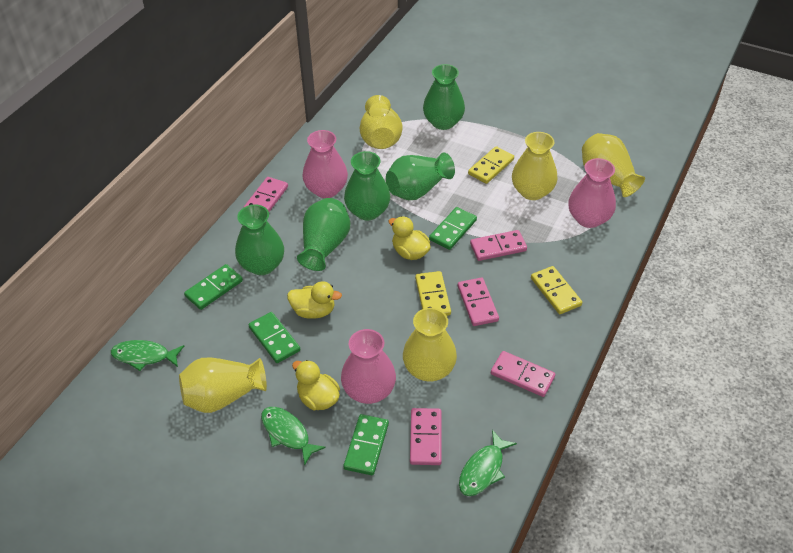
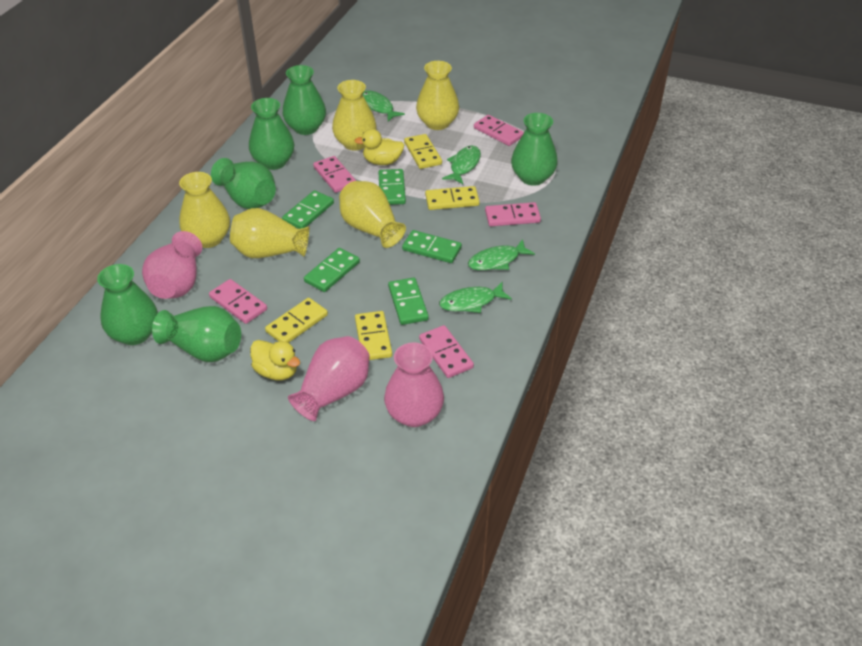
green domino: 4 -> 5
green fish: 3 -> 4
green vase: 5 -> 6
yellow domino: 3 -> 4
yellow duck: 3 -> 2

